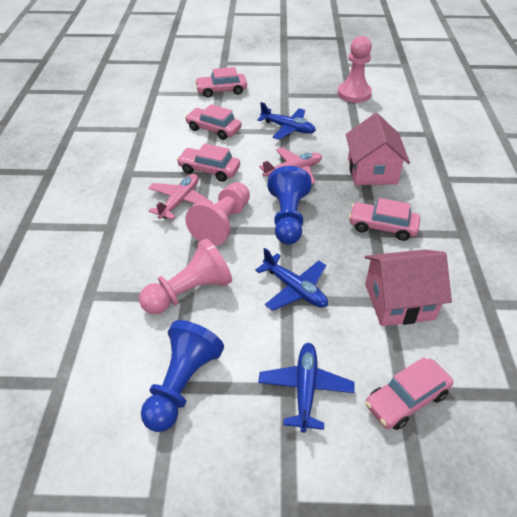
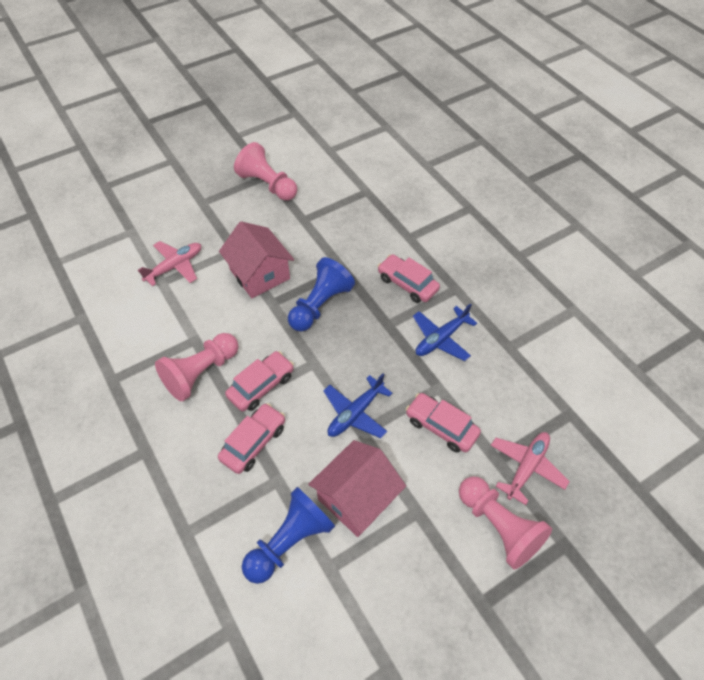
blue plane: 3 -> 2
pink car: 5 -> 4

